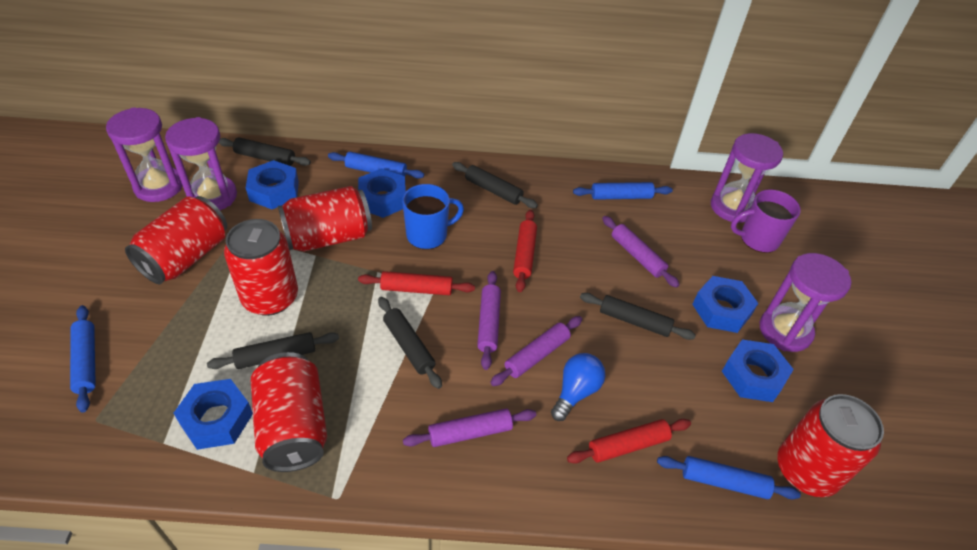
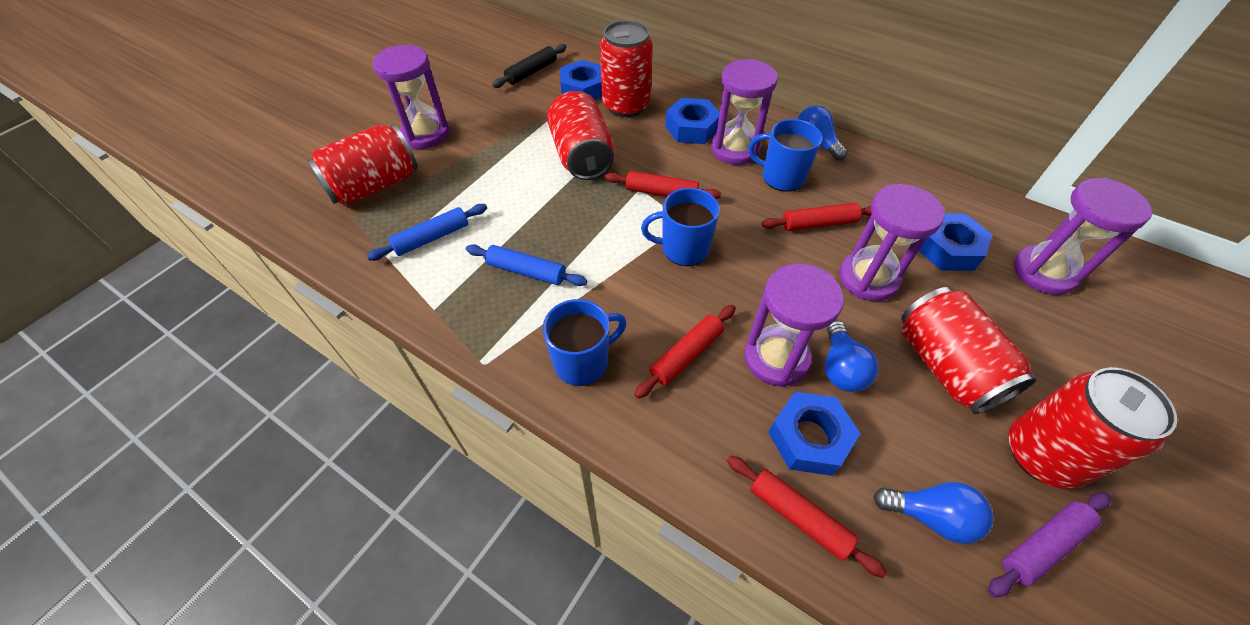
black rolling pin: 5 -> 1
blue light bulb: 1 -> 3
blue mug: 1 -> 3
blue nut: 5 -> 4
blue rolling pin: 4 -> 2
purple hourglass: 4 -> 5
purple mug: 1 -> 0
purple rolling pin: 4 -> 1
red rolling pin: 3 -> 4

